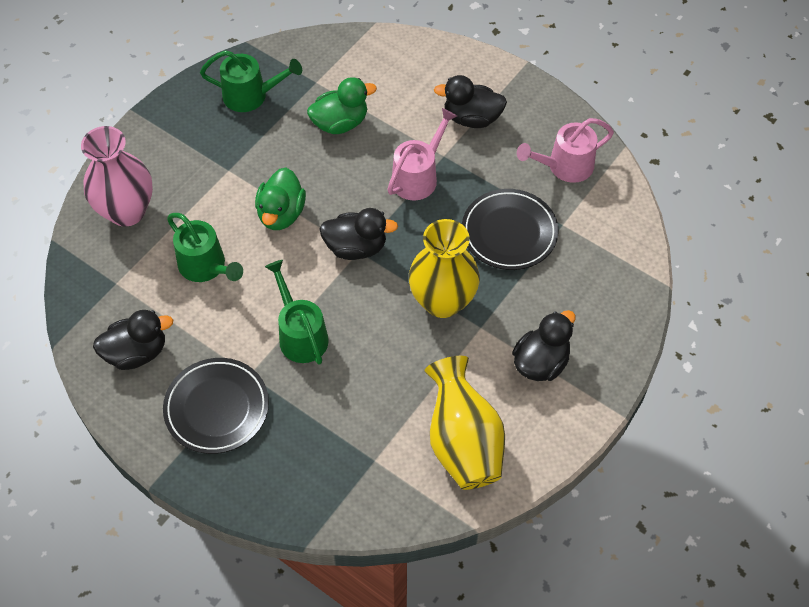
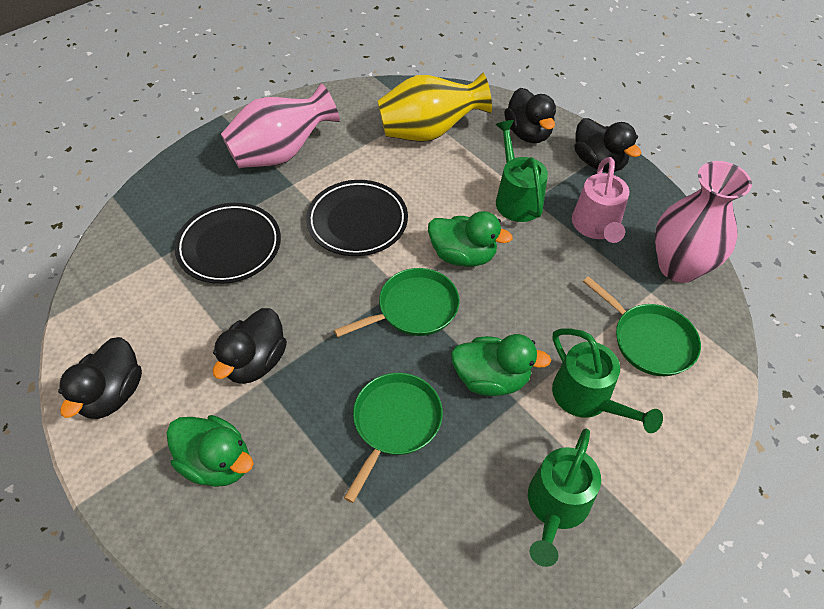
green duck: 2 -> 3
green pan: 0 -> 3
pink vase: 1 -> 2
pink watering can: 2 -> 1
yellow vase: 2 -> 1

